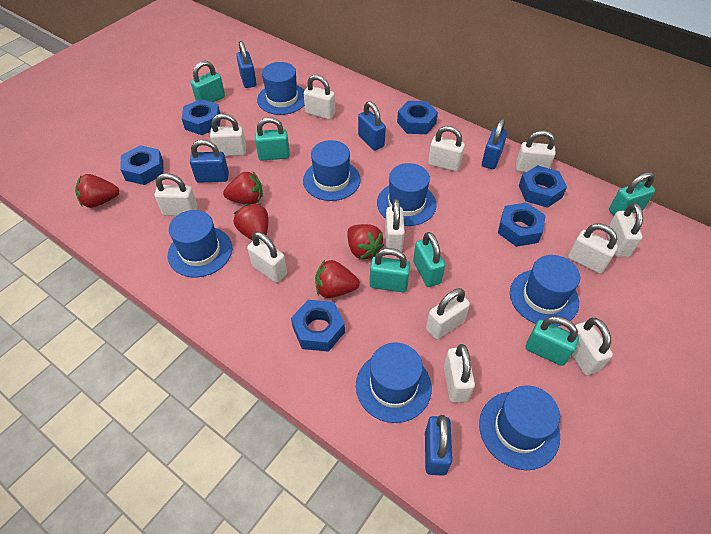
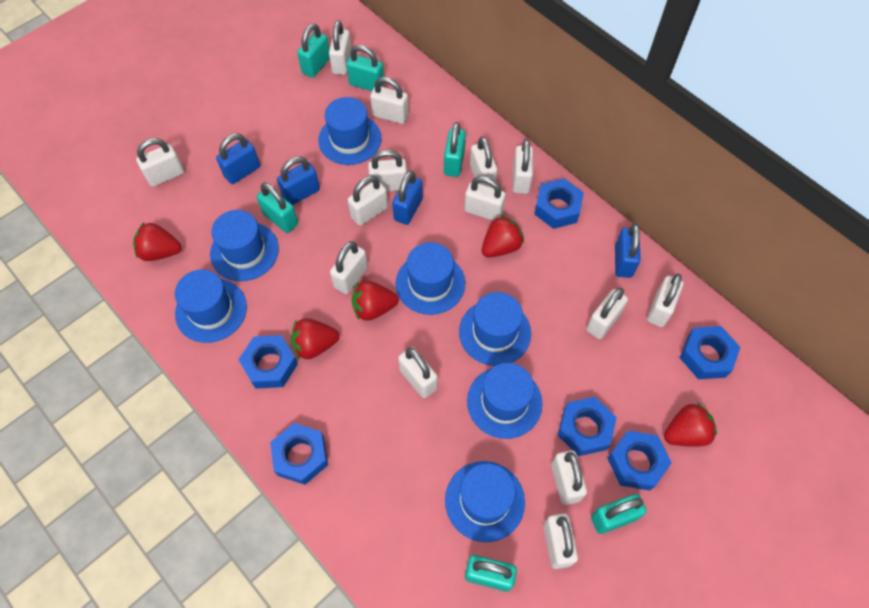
blue padlock: 5 -> 4
white padlock: 12 -> 14

